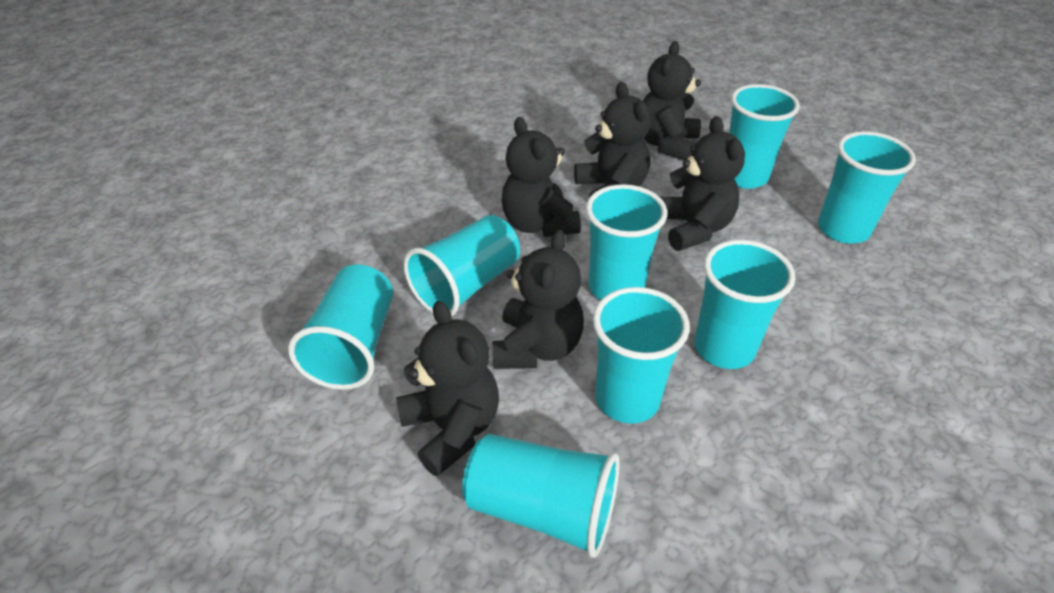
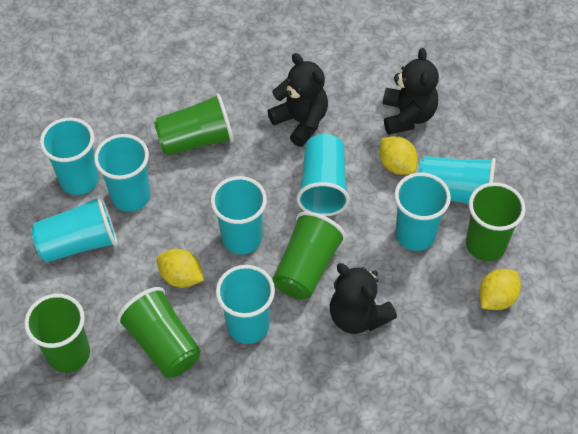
black teddy bear: 6 -> 3
green cup: 0 -> 5
yellow lemon: 0 -> 3

